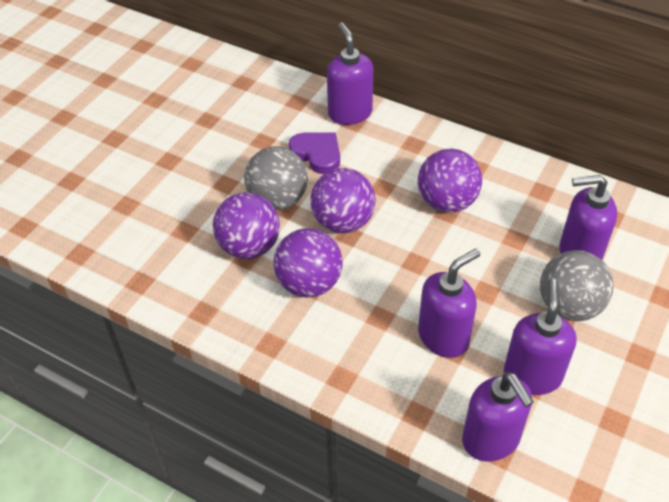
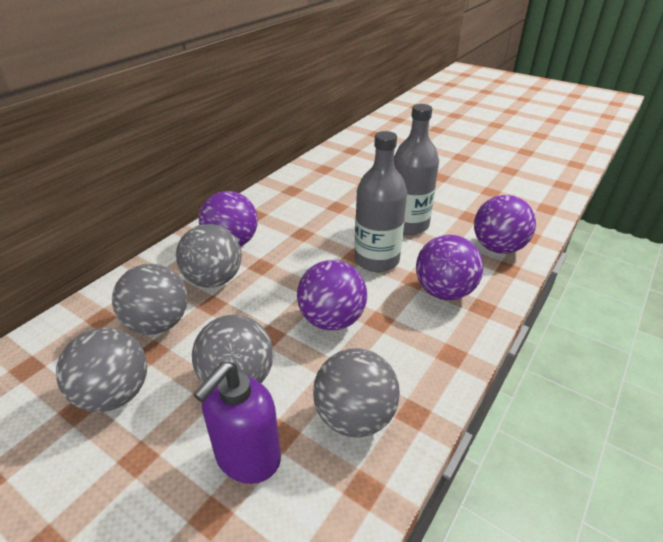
grey ball: 2 -> 5
grey bottle: 0 -> 2
purple heart: 1 -> 0
purple soap dispenser: 5 -> 1

